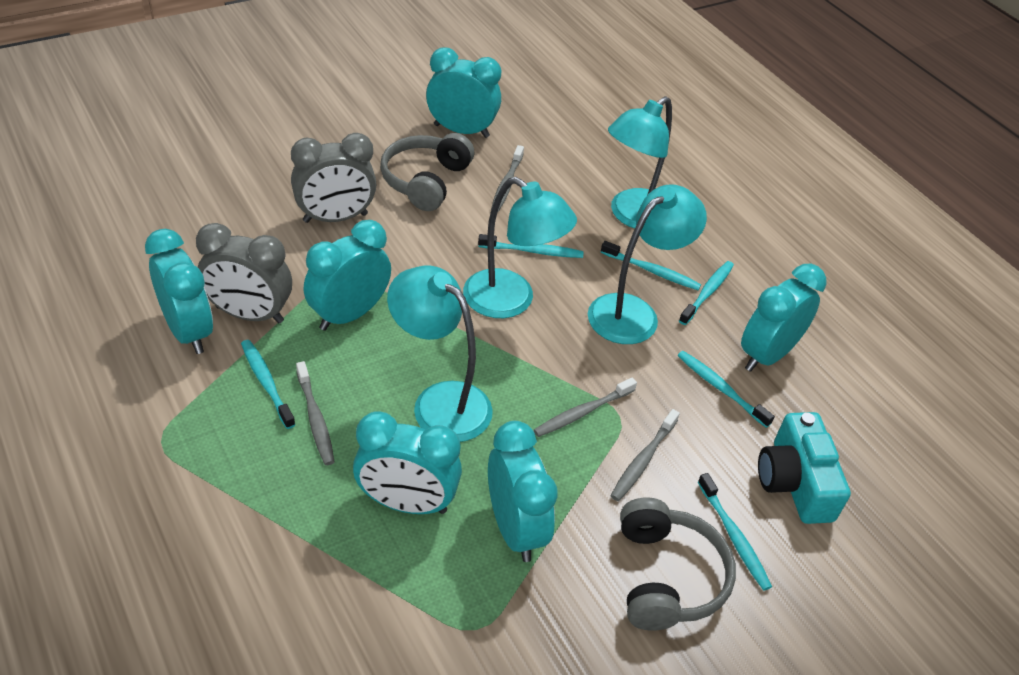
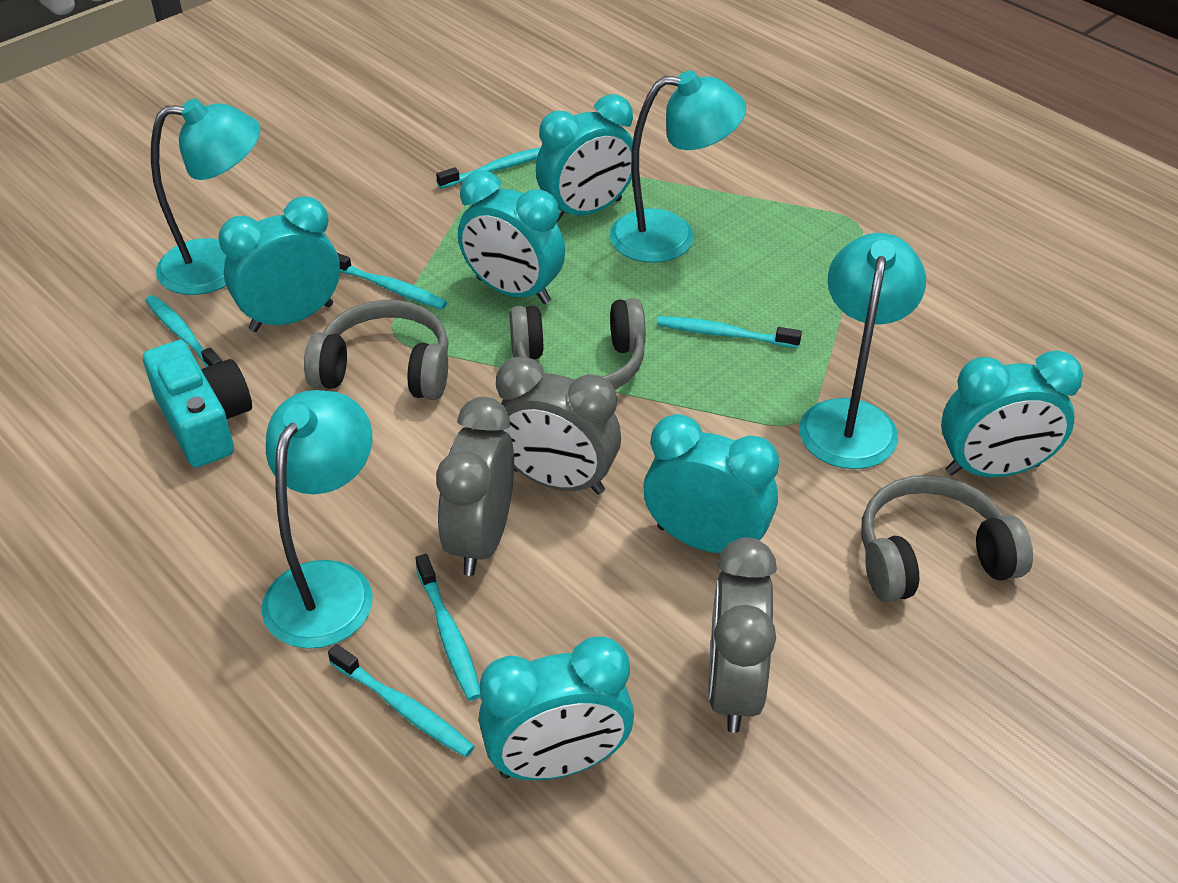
grey clock: 2 -> 3
grey headphones: 2 -> 3
grey toothbrush: 4 -> 0

